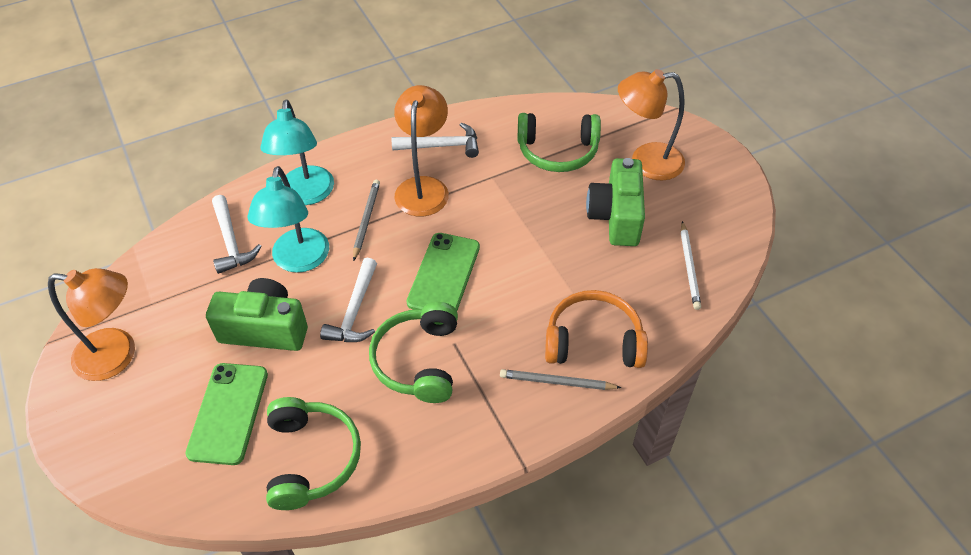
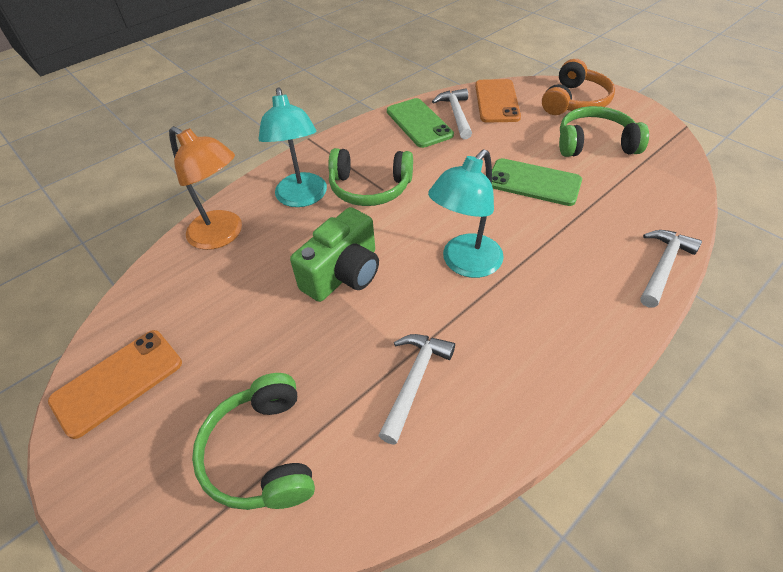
green camera: 2 -> 1
grey pencil: 2 -> 0
orange lamp: 3 -> 1
orange phone: 0 -> 2
white pencil: 1 -> 0

